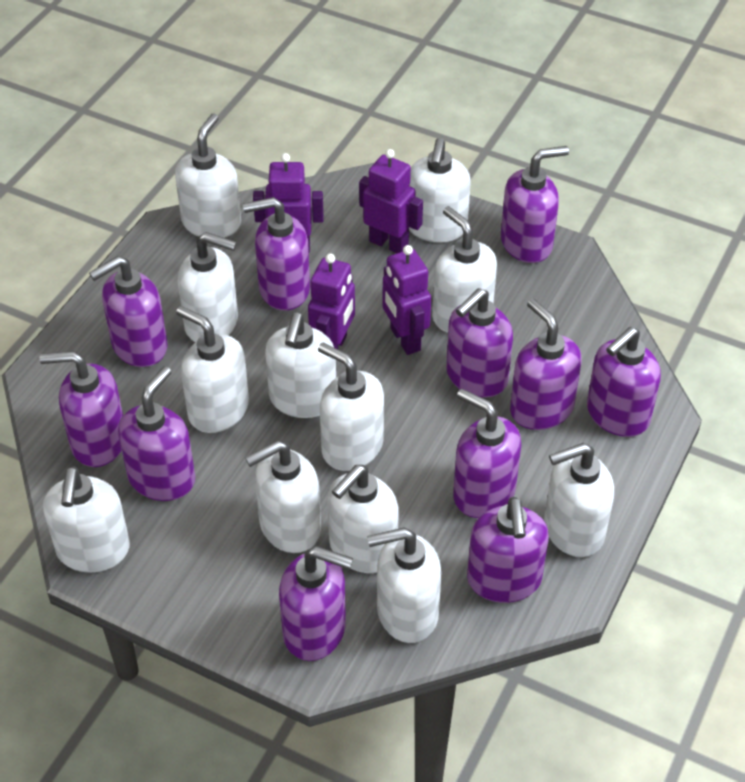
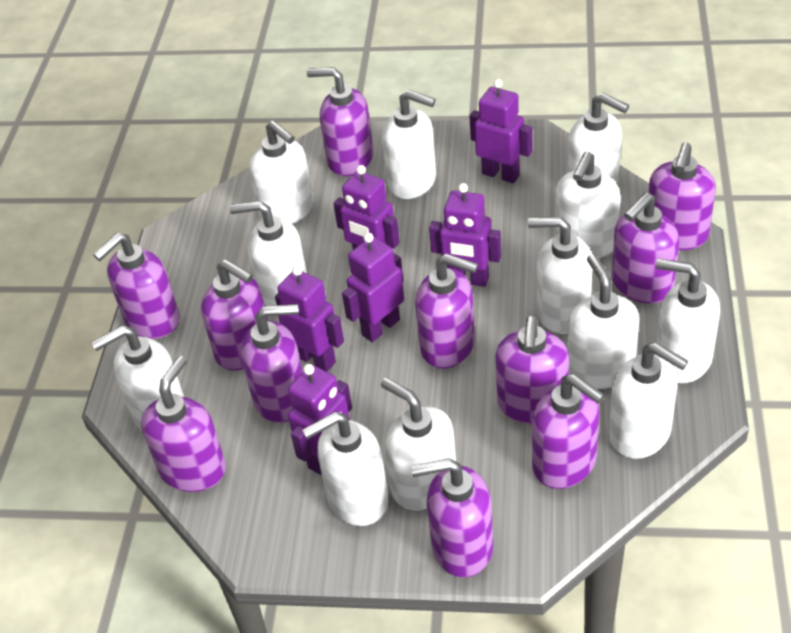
purple robot: 4 -> 6

